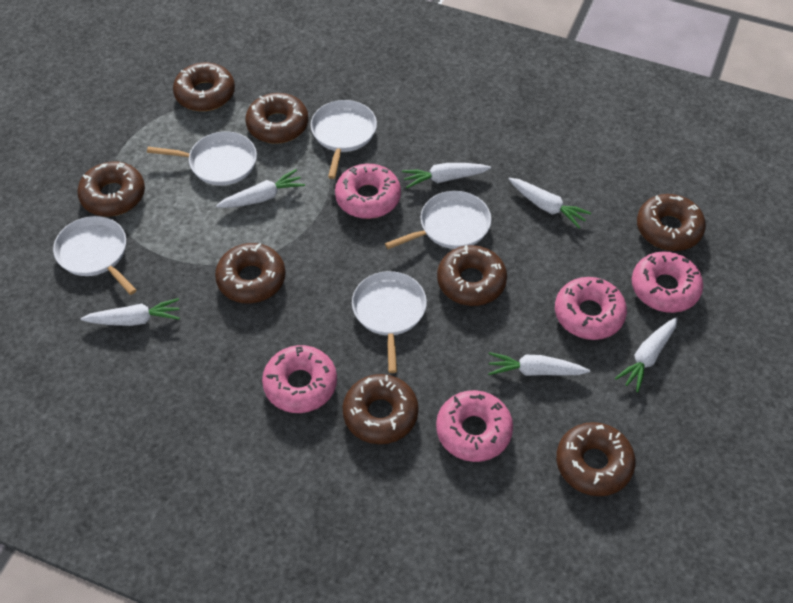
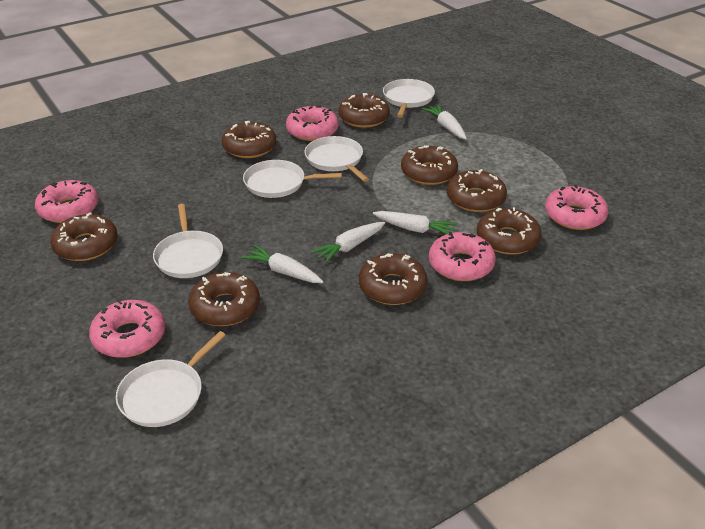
white carrot: 6 -> 4

